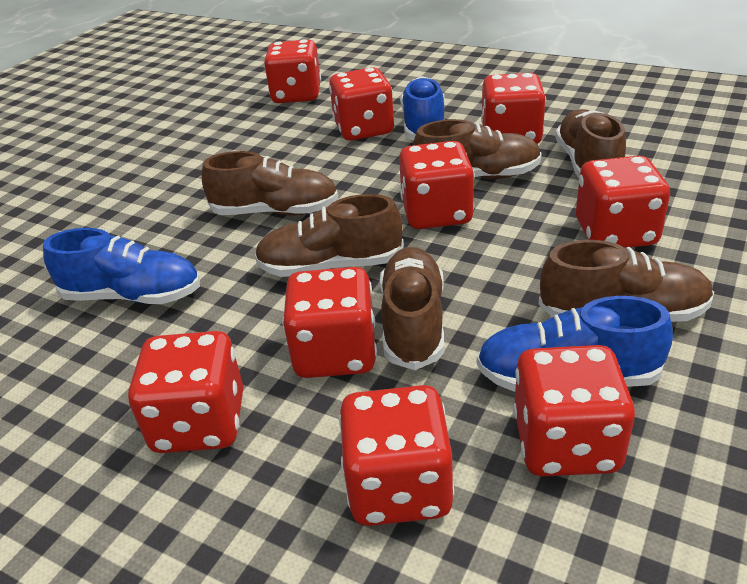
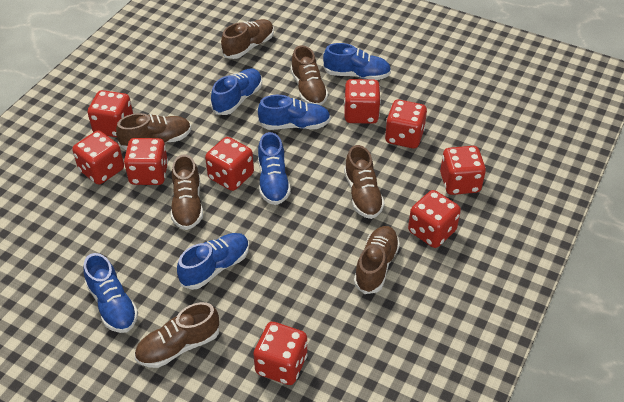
blue shoe: 3 -> 6
brown shoe: 6 -> 7

